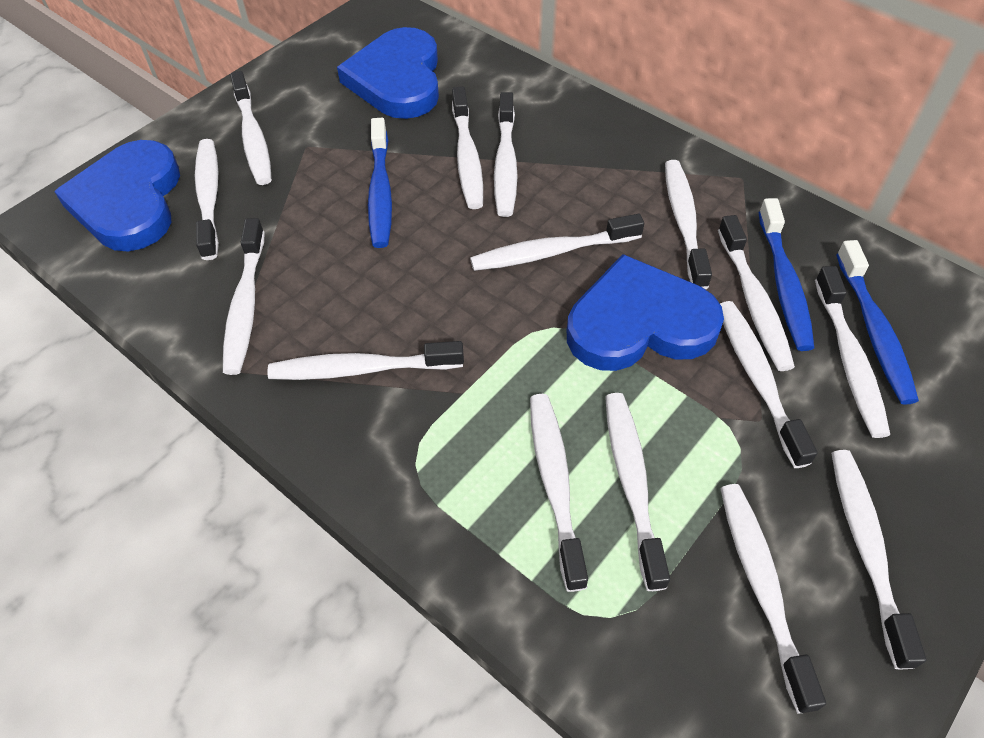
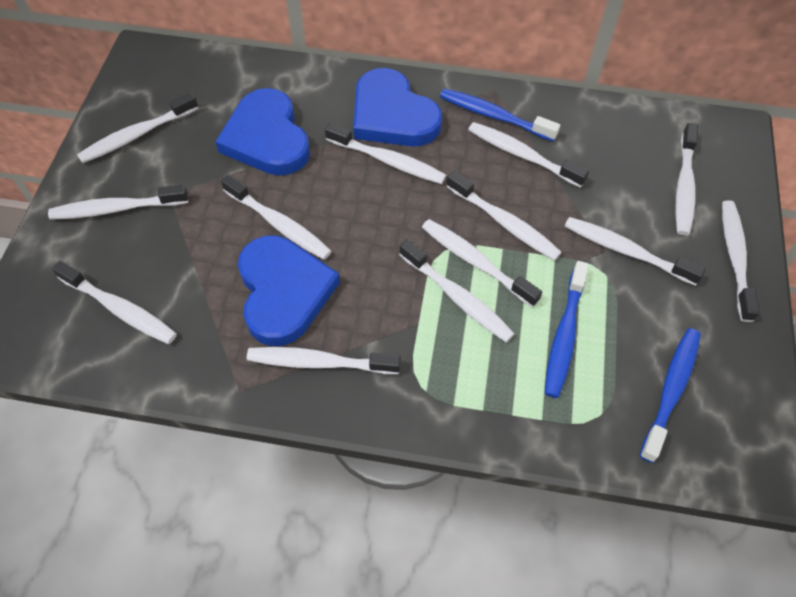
white toothbrush: 15 -> 13

